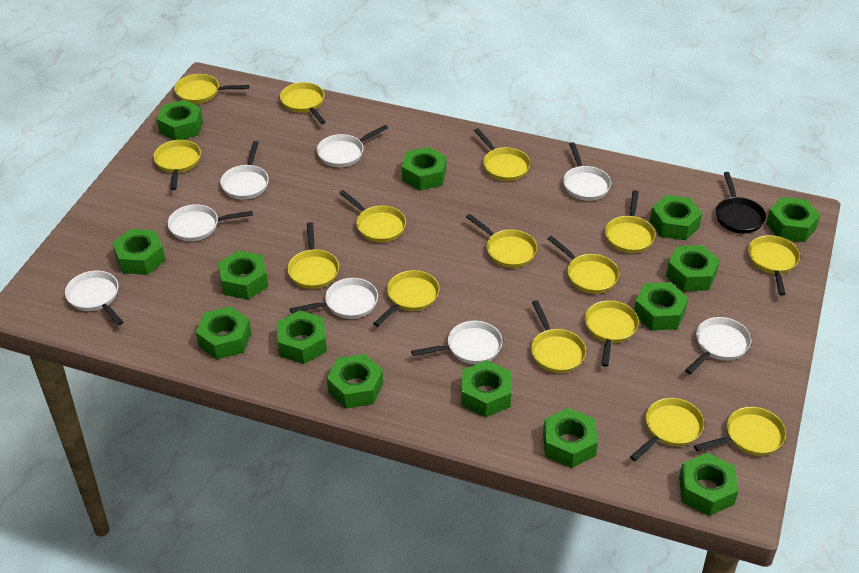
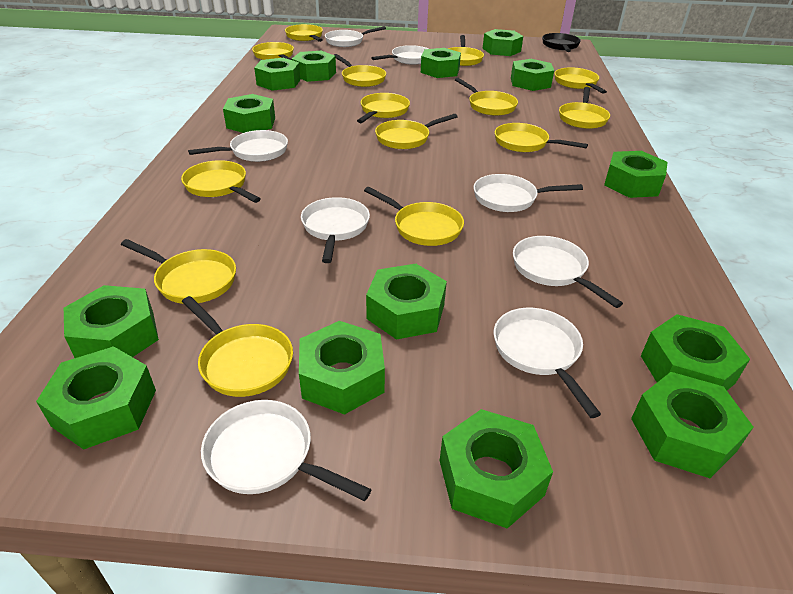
yellow pan: 15 -> 14

